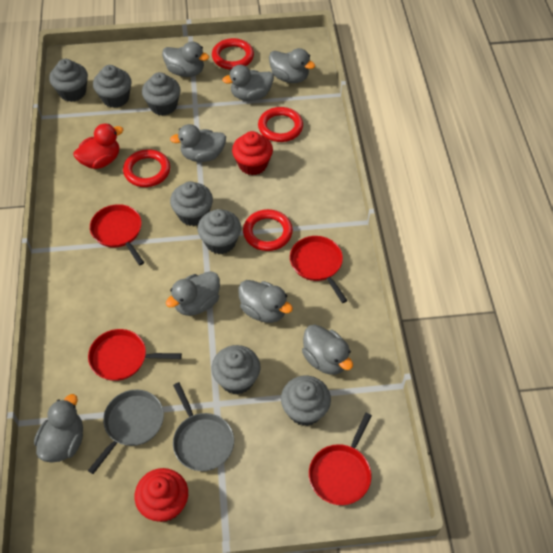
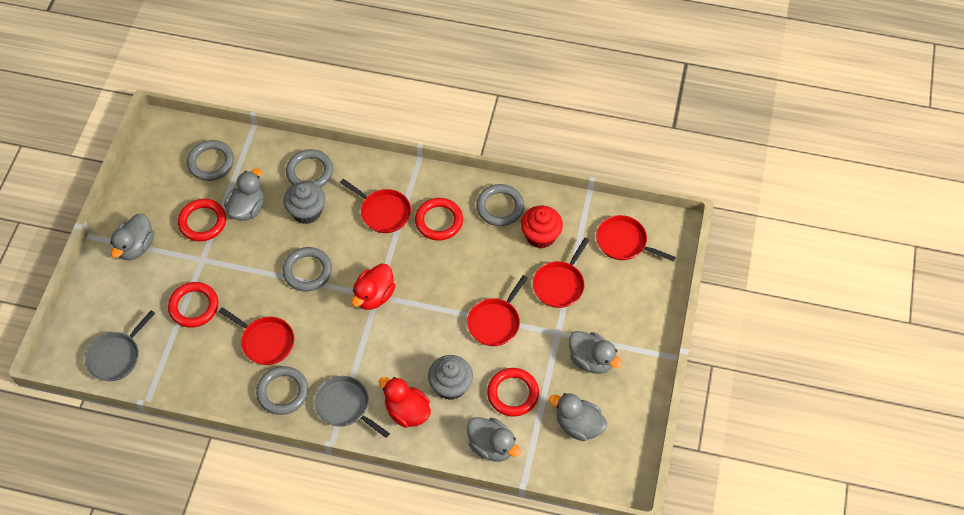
grey cupcake: 7 -> 2
grey duck: 8 -> 5
grey ring: 0 -> 5
red cupcake: 2 -> 1
red duck: 1 -> 2
red pan: 4 -> 5

